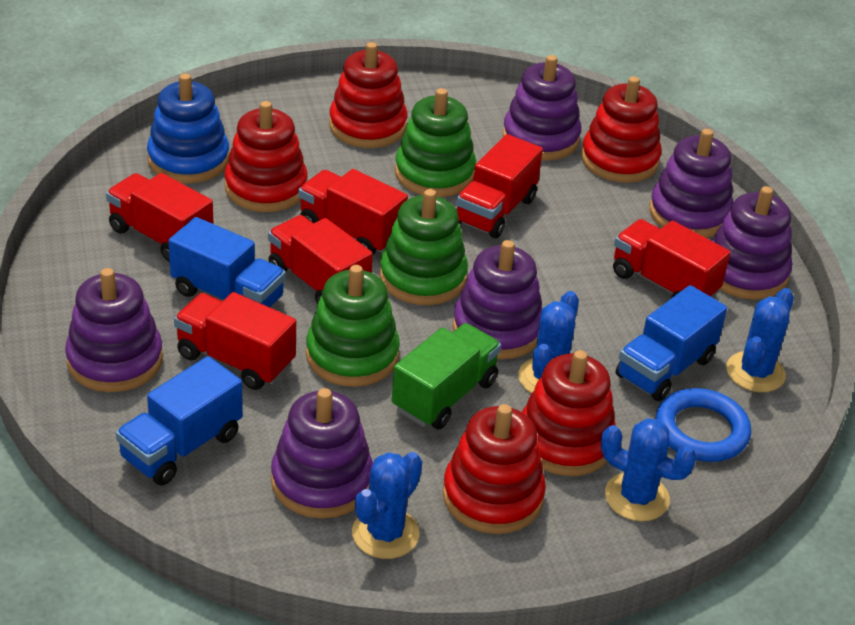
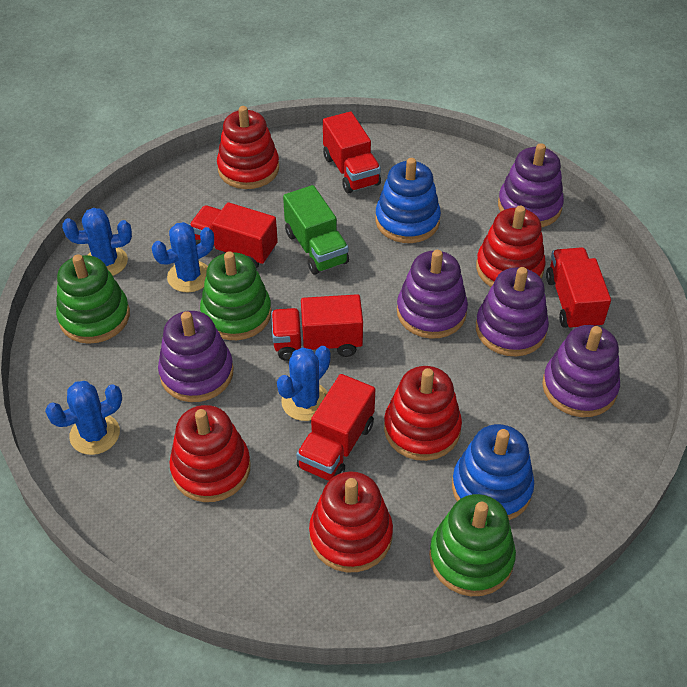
blue ring: 1 -> 0
blue stacking toy: 1 -> 2
blue truck: 3 -> 0
purple stacking toy: 6 -> 5
red truck: 6 -> 5

